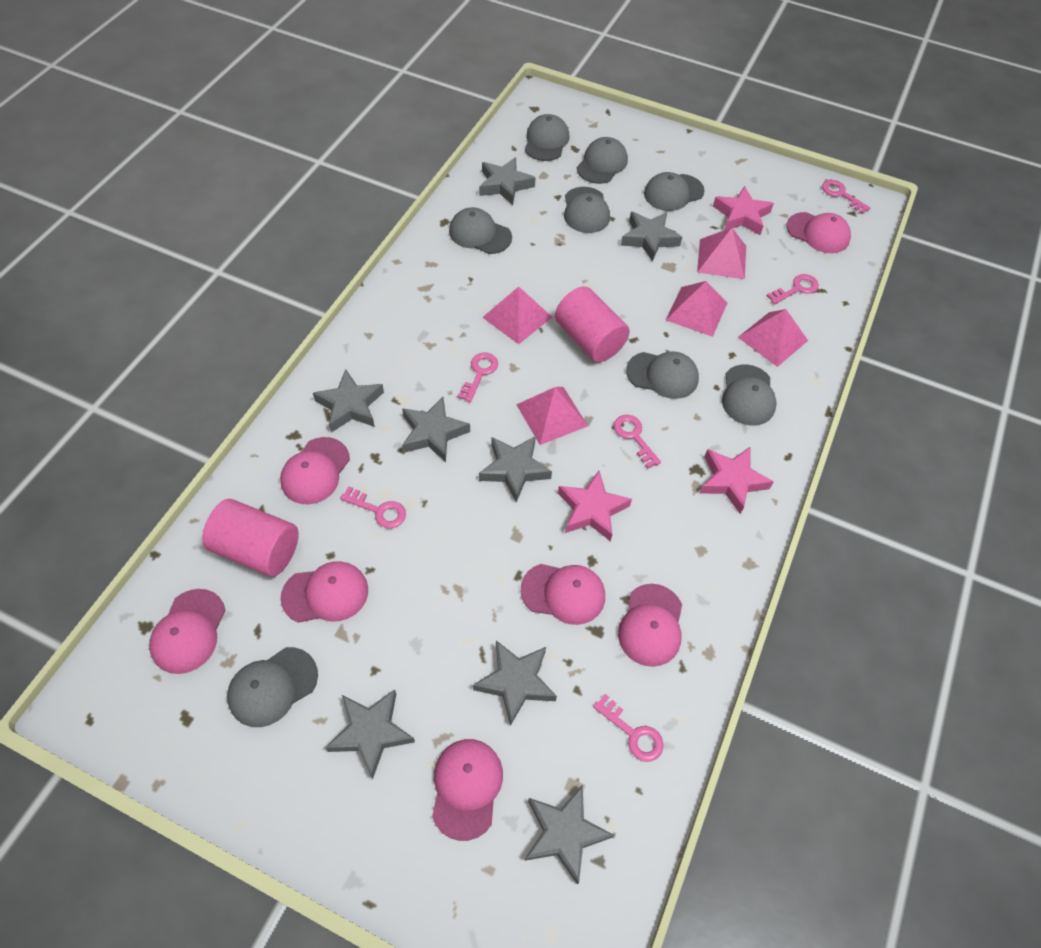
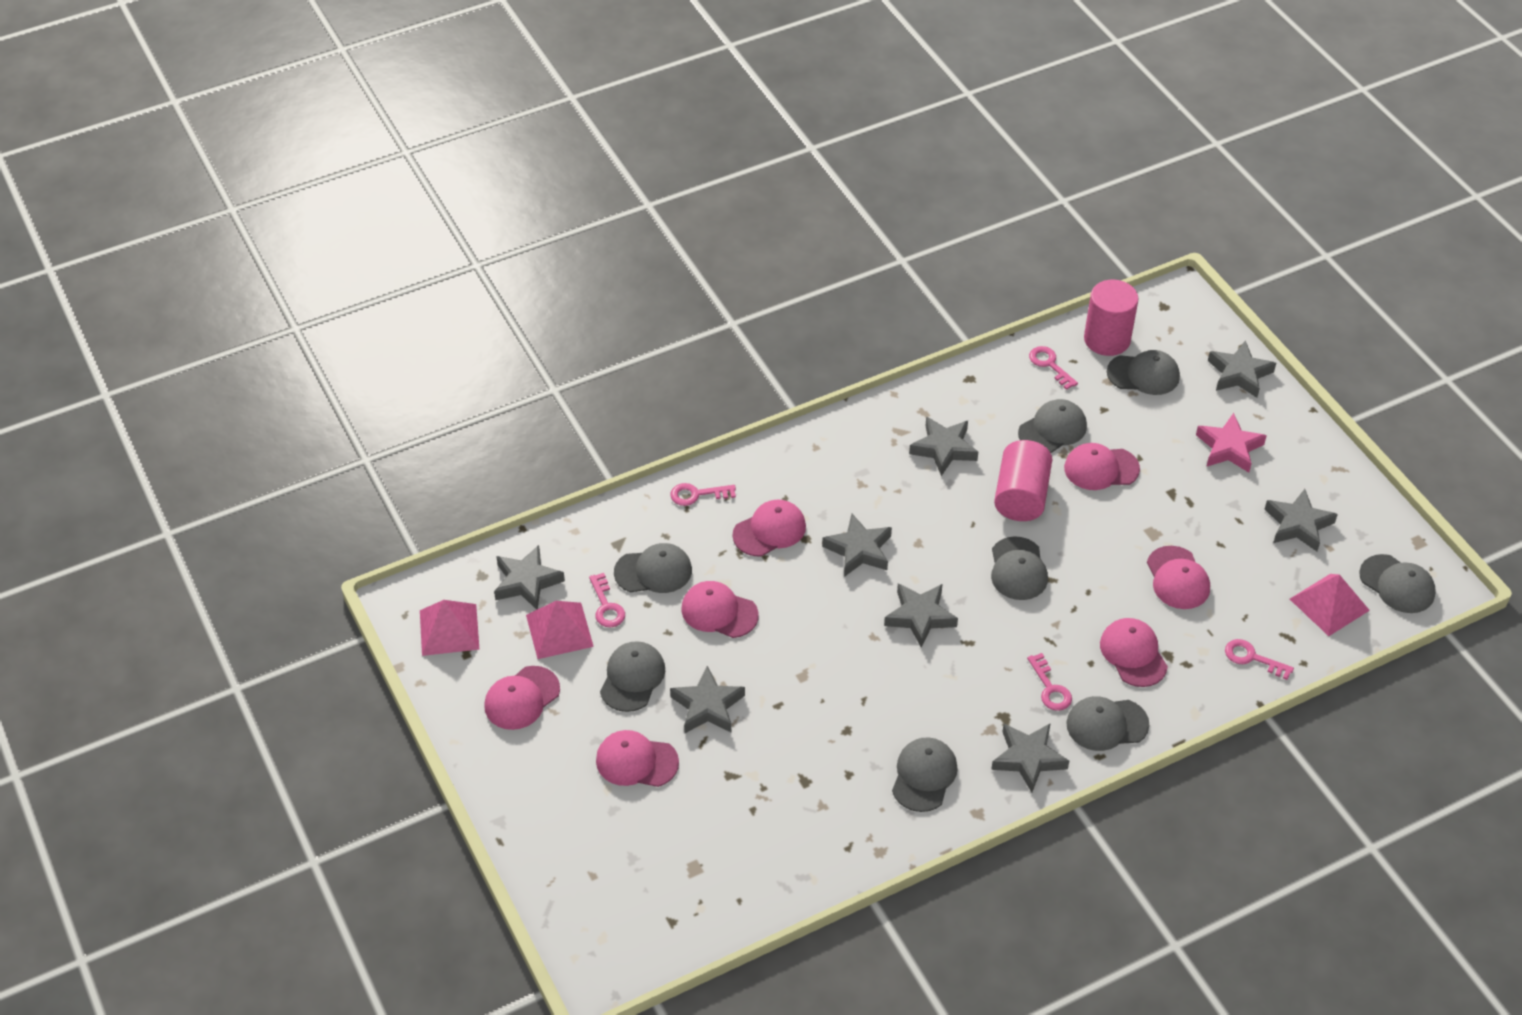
pink key: 6 -> 5
pink pyramid: 5 -> 3
pink star: 3 -> 1

